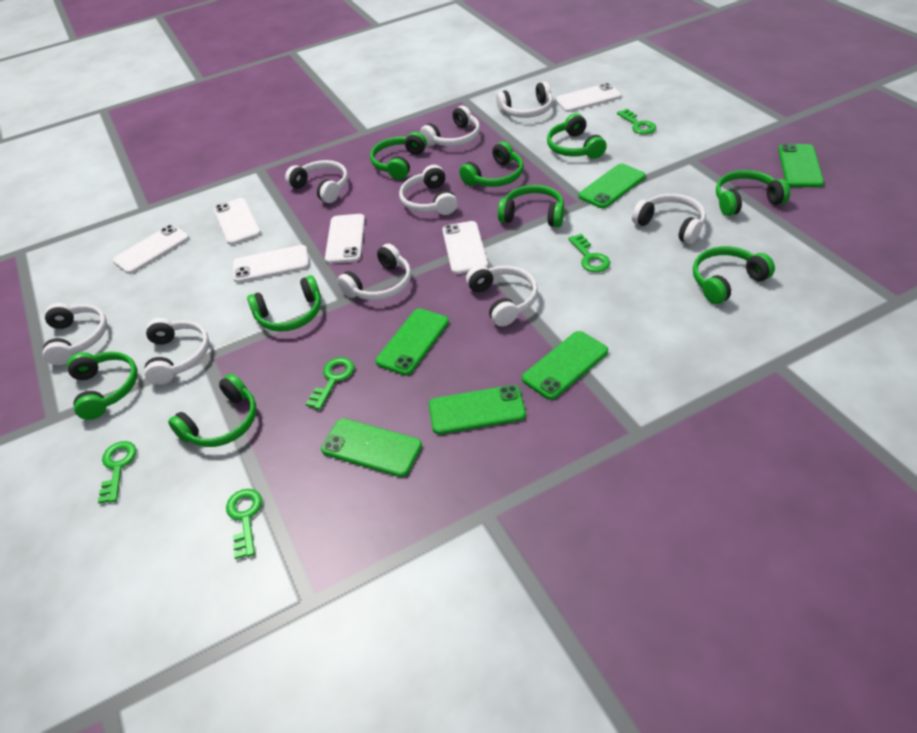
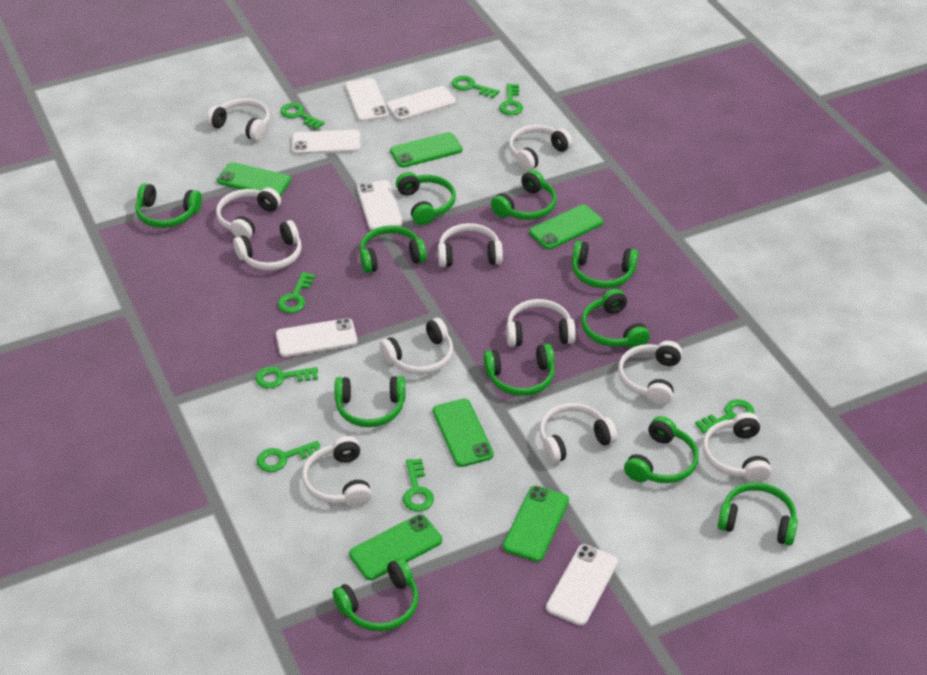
green headphones: 9 -> 11
green key: 5 -> 8
white headphones: 9 -> 11

